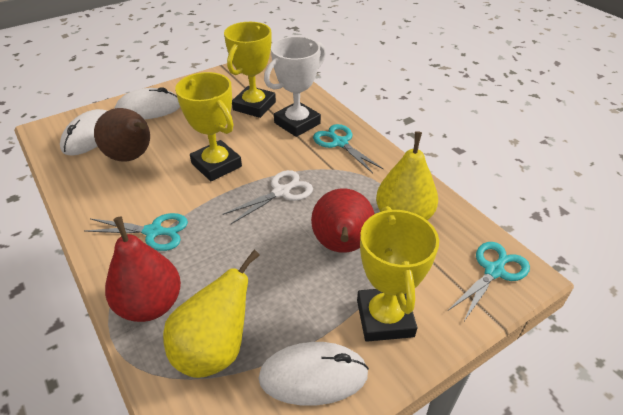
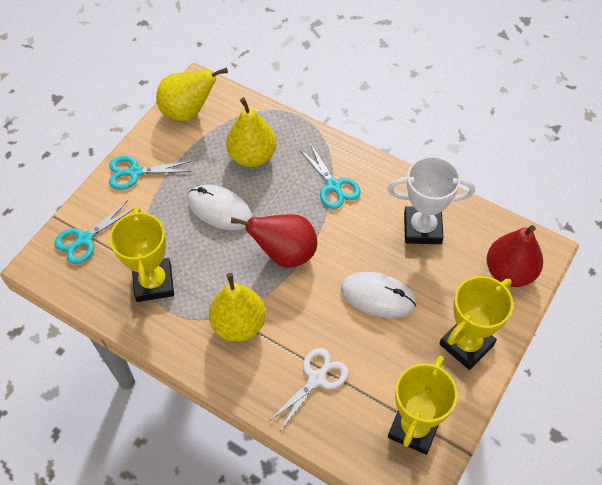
brown pear: 1 -> 0
white mouse: 3 -> 2
yellow pear: 2 -> 3

